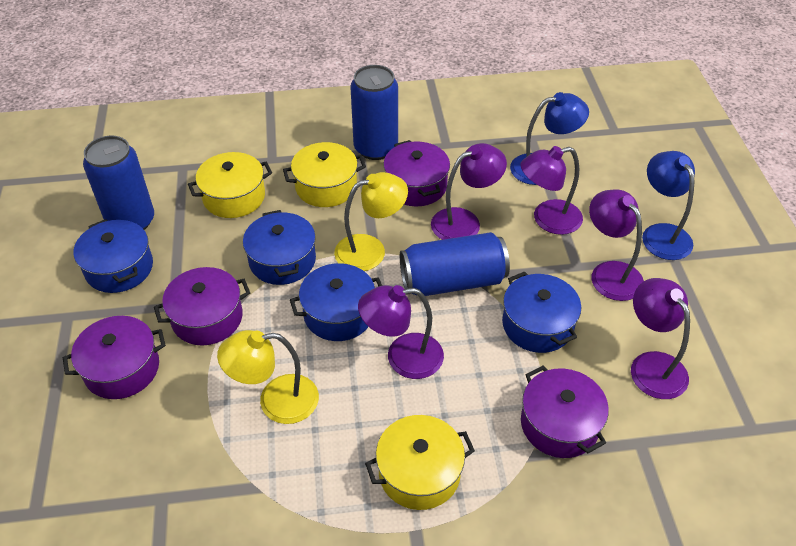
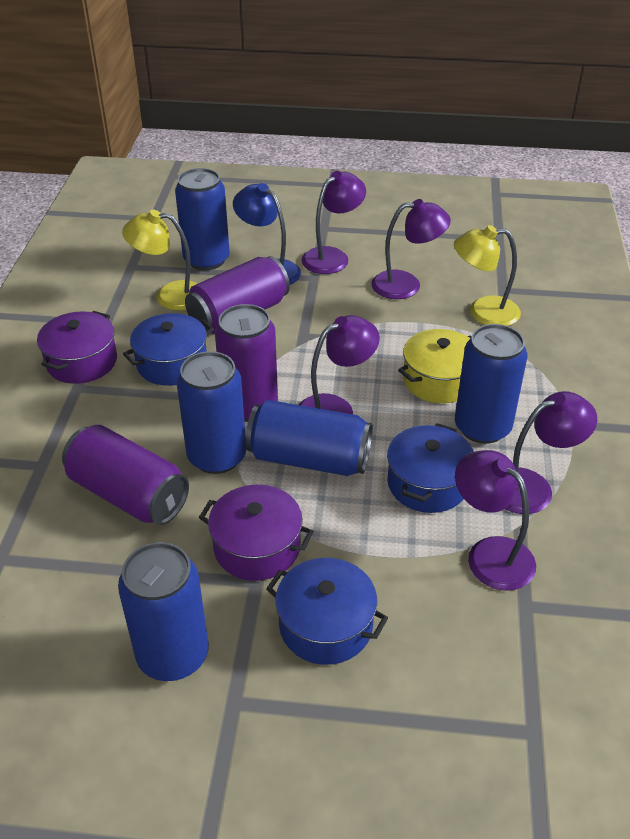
blue can: 3 -> 5
blue lamp: 2 -> 1
blue pot: 4 -> 3
purple can: 0 -> 3
purple pot: 4 -> 2
yellow pot: 3 -> 1

